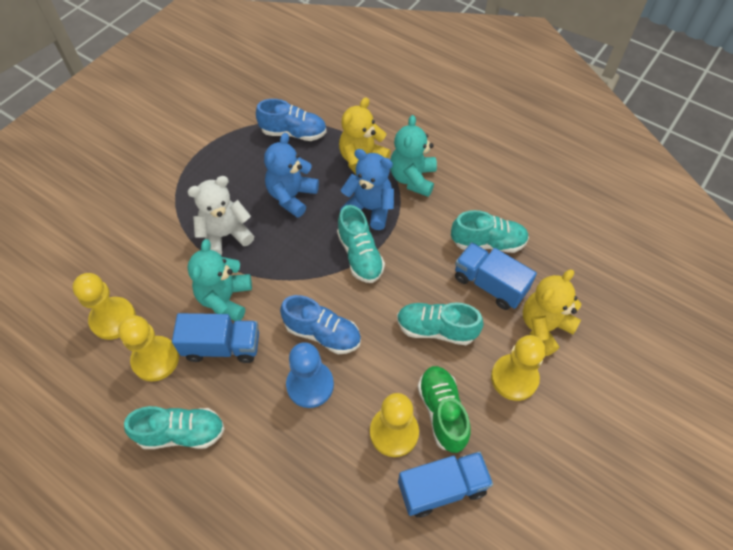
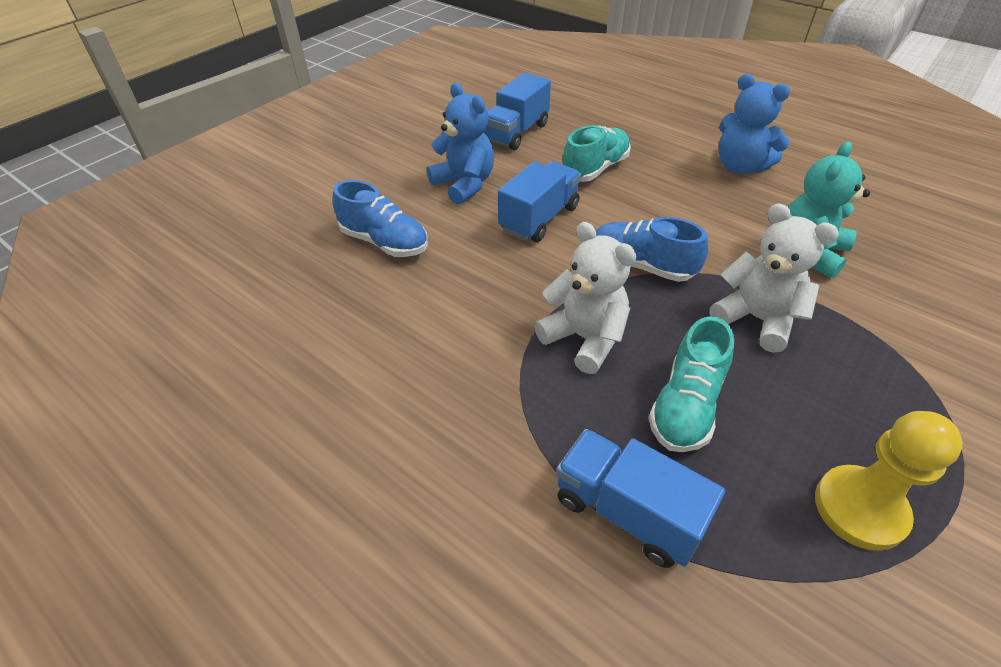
blue pawn: 1 -> 0
green shoe: 1 -> 0
turquoise shoe: 4 -> 2
turquoise teddy bear: 2 -> 1
white teddy bear: 1 -> 2
yellow pawn: 4 -> 1
yellow teddy bear: 2 -> 0

